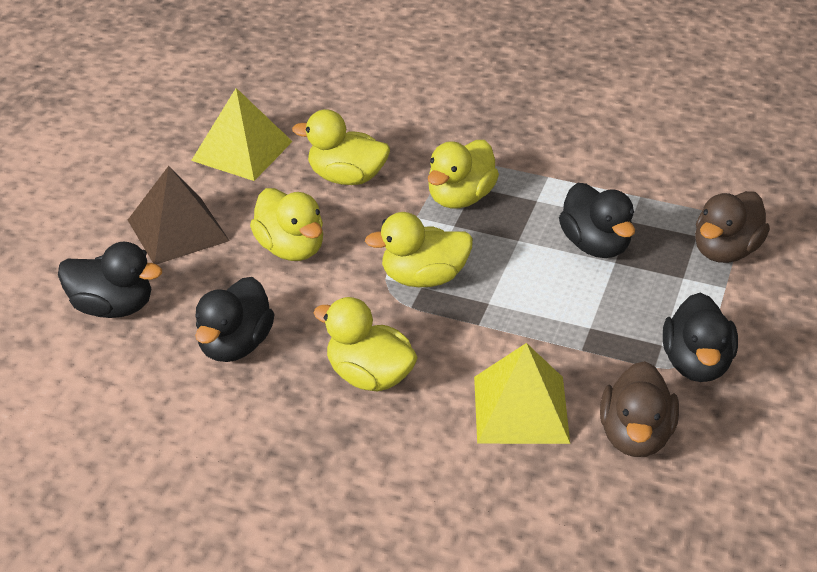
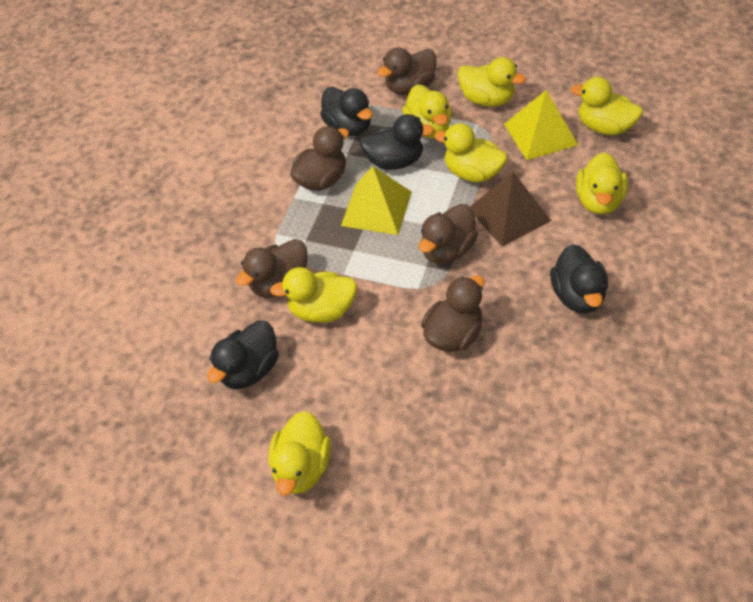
brown duck: 2 -> 5
yellow duck: 5 -> 7

